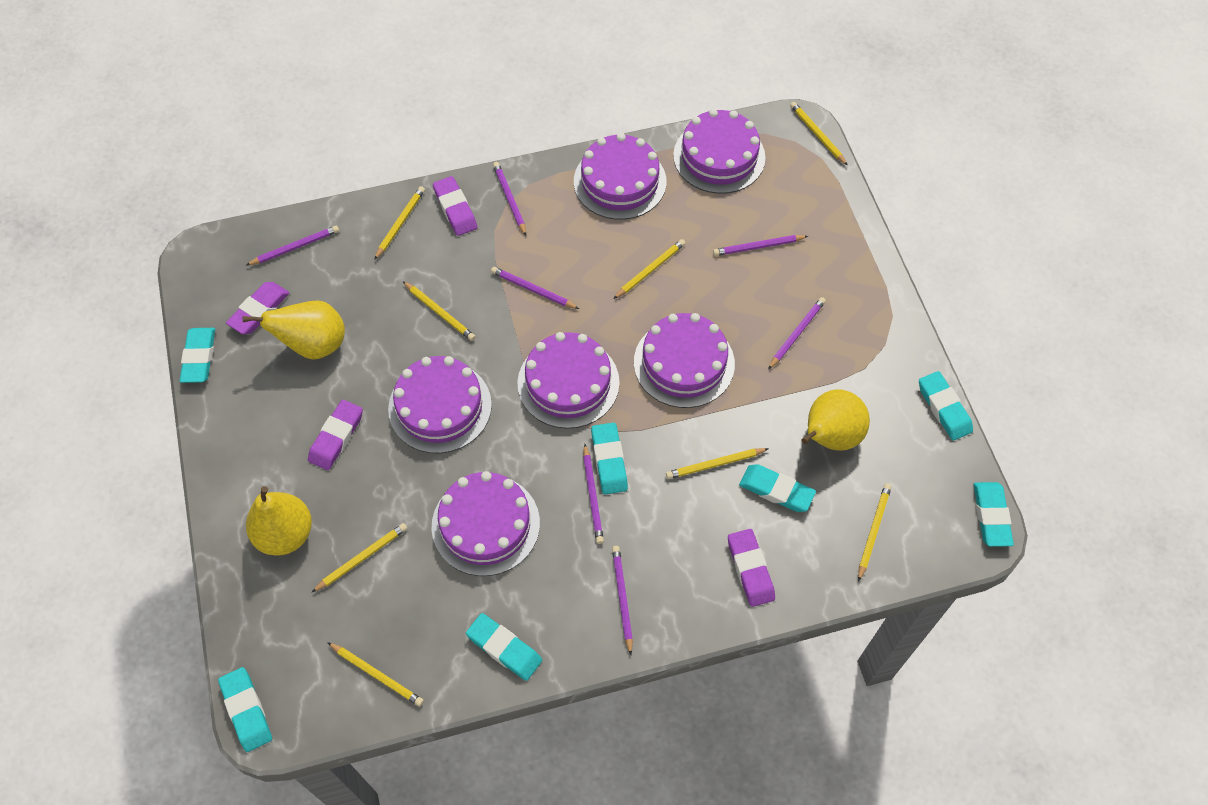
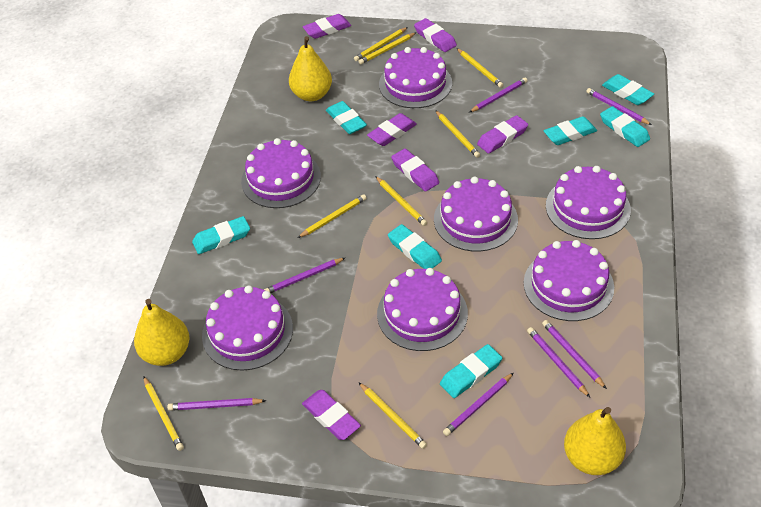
purple cake: 6 -> 7
purple eraser: 4 -> 6

